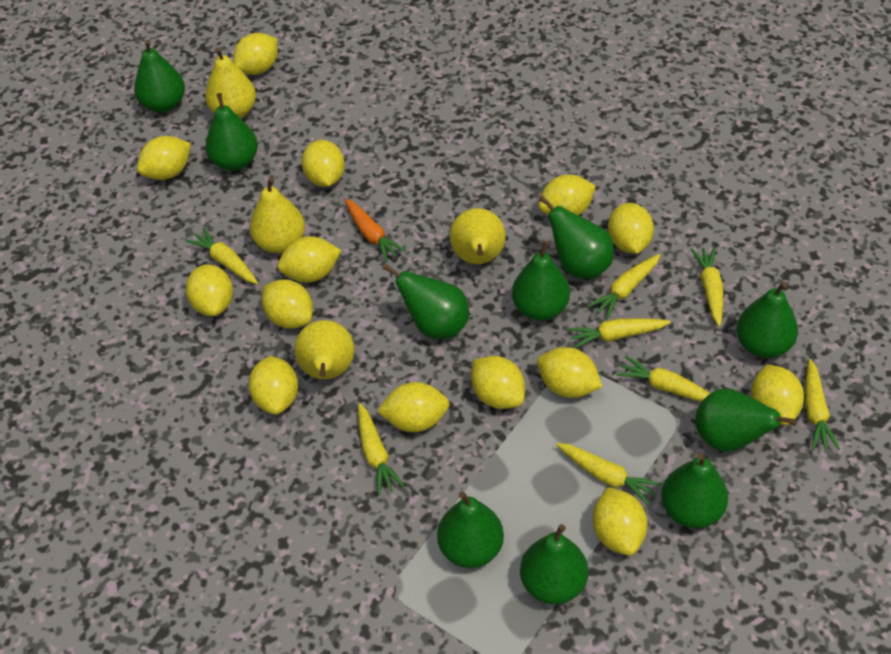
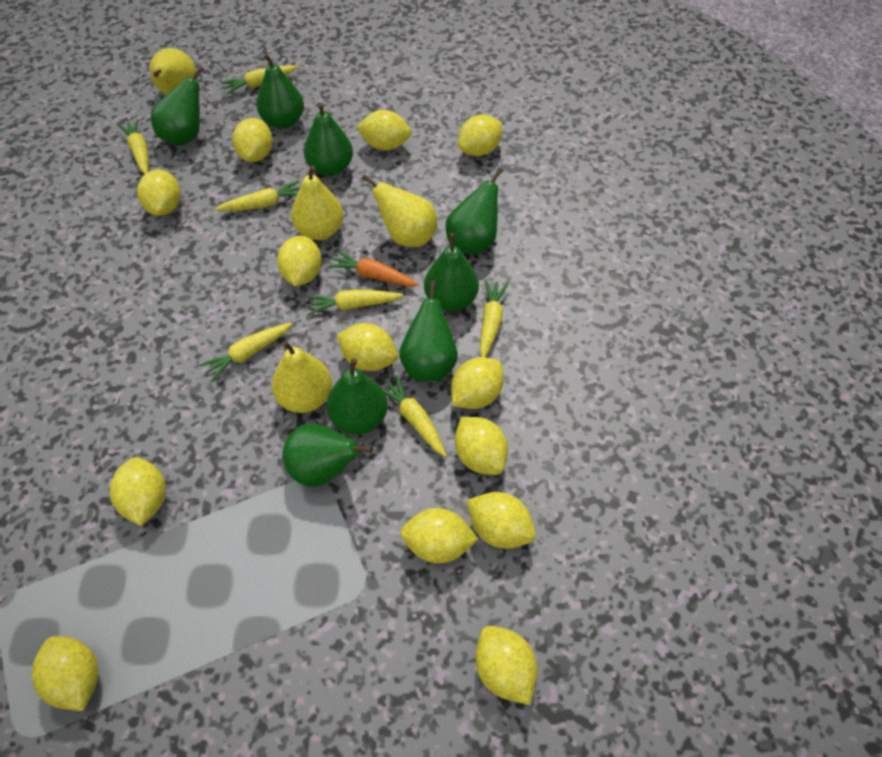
green pear: 10 -> 8
yellow carrot: 8 -> 7
yellow lemon: 14 -> 13

